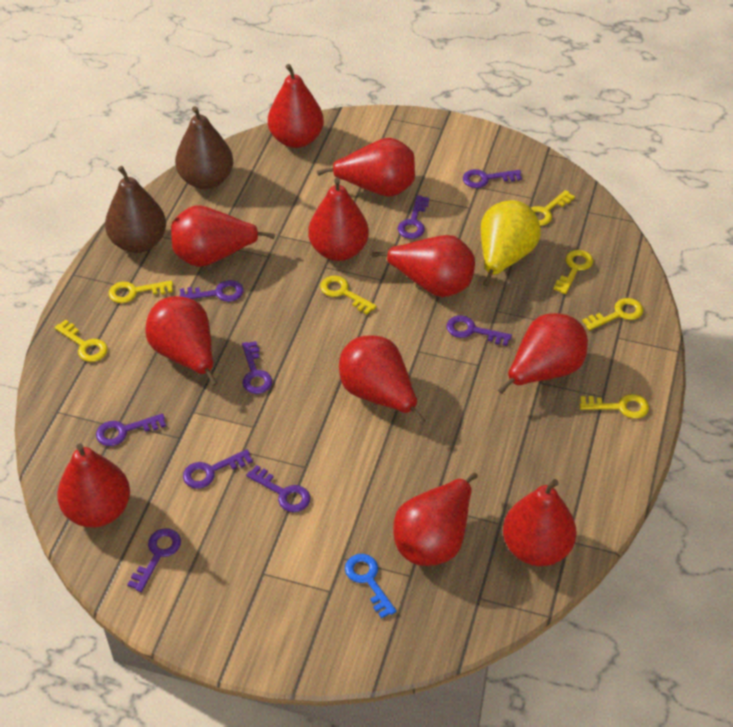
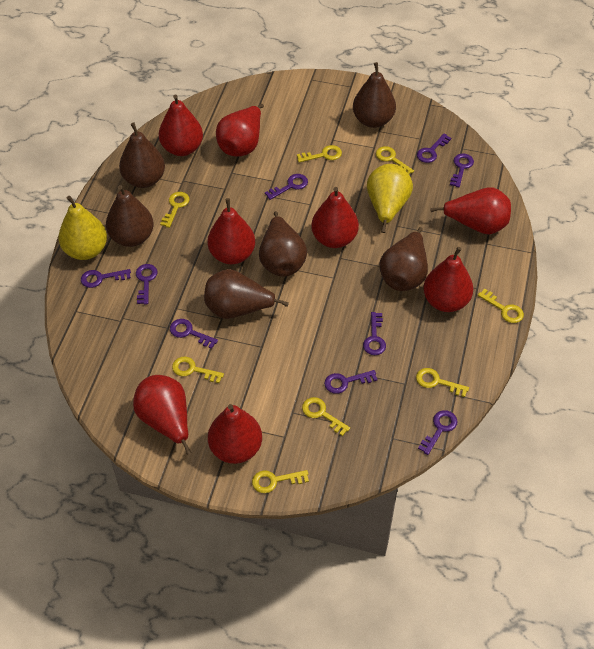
blue key: 1 -> 0
brown pear: 2 -> 6
red pear: 11 -> 8
yellow key: 7 -> 8
yellow pear: 1 -> 2

